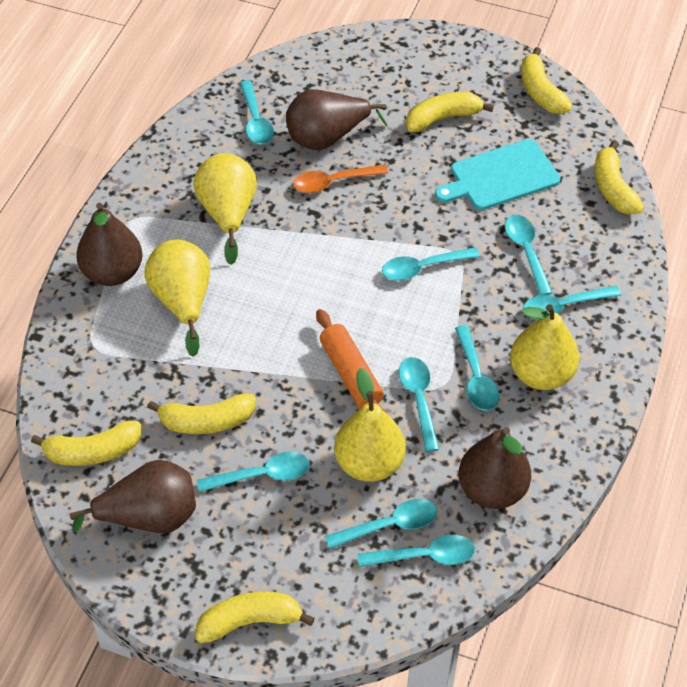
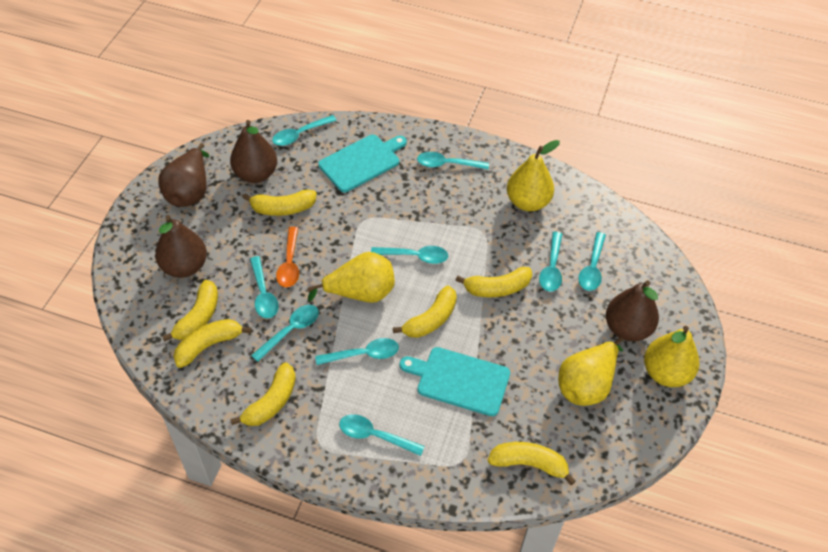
orange rolling pin: 1 -> 0
turquoise cutting board: 1 -> 2
yellow banana: 6 -> 7

